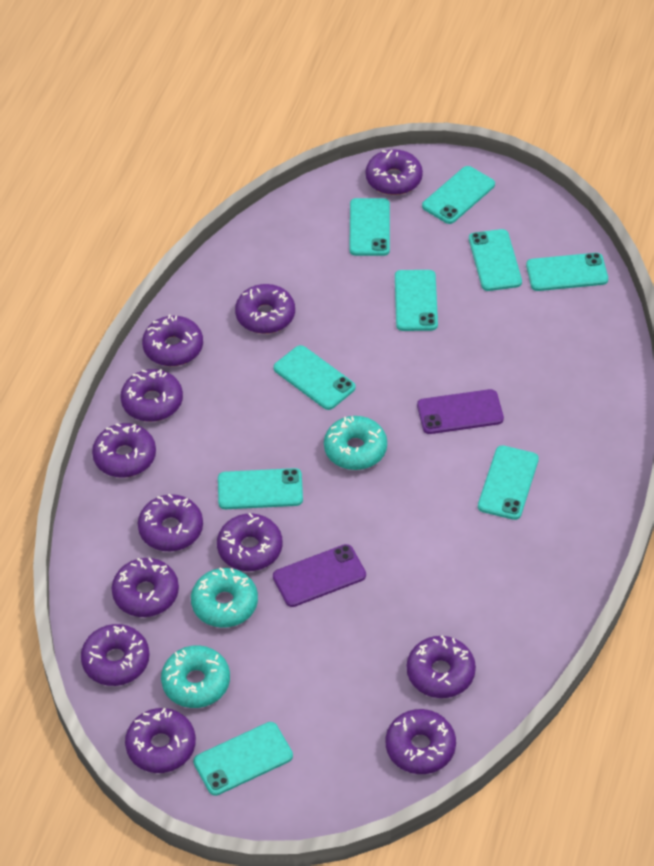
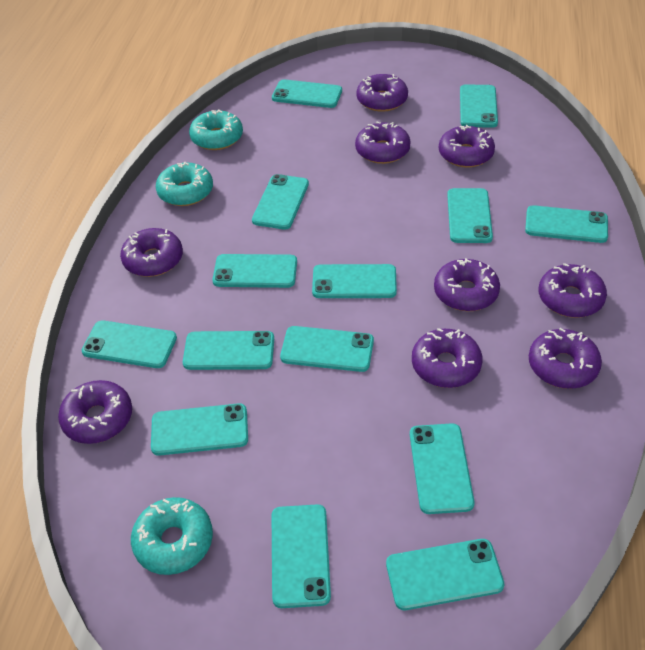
purple donut: 12 -> 9
purple phone: 2 -> 0
turquoise phone: 9 -> 14

